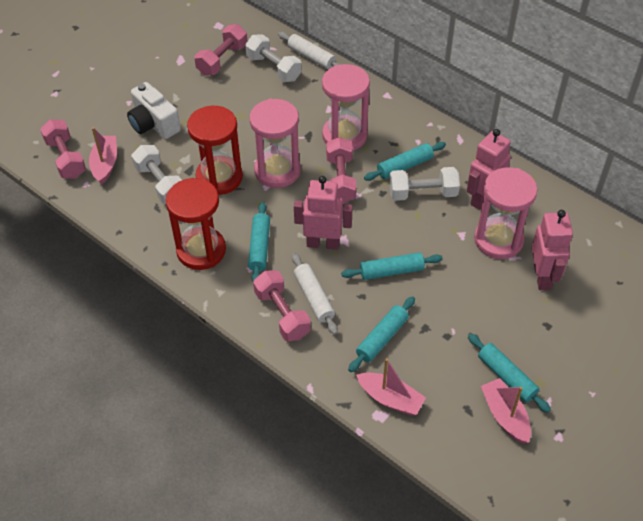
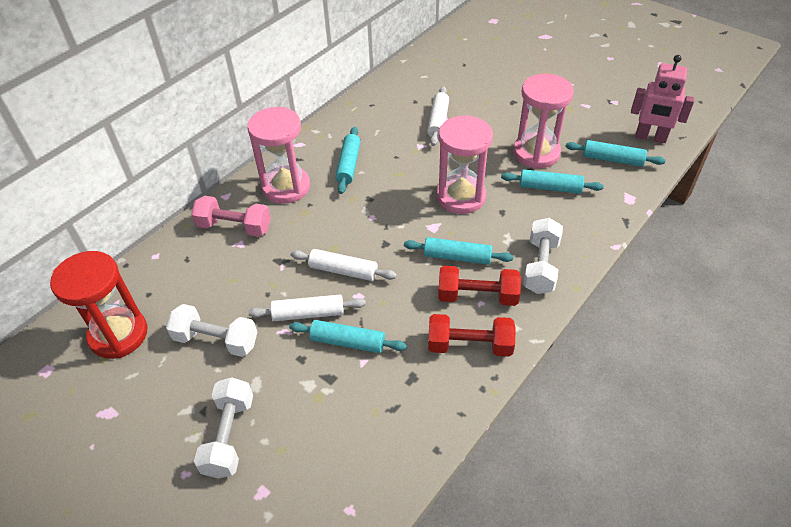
pink boat: 3 -> 0
pink dumbbell: 4 -> 1
pink robot: 3 -> 1
red dumbbell: 0 -> 2
red hourglass: 2 -> 1
white camera: 1 -> 0
white rolling pin: 2 -> 3

